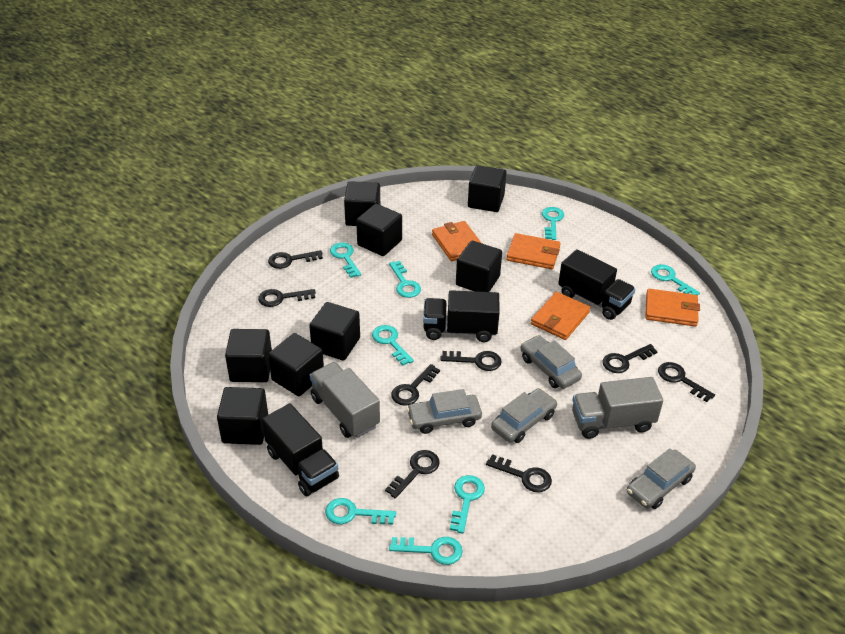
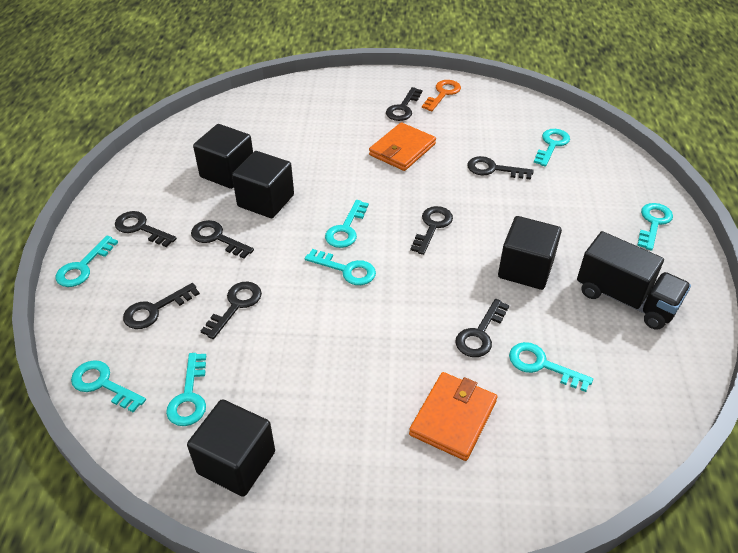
black cube: 8 -> 4
black truck: 3 -> 1
grey car: 4 -> 0
grey truck: 2 -> 0
orange key: 0 -> 1
orange wallet: 4 -> 2

